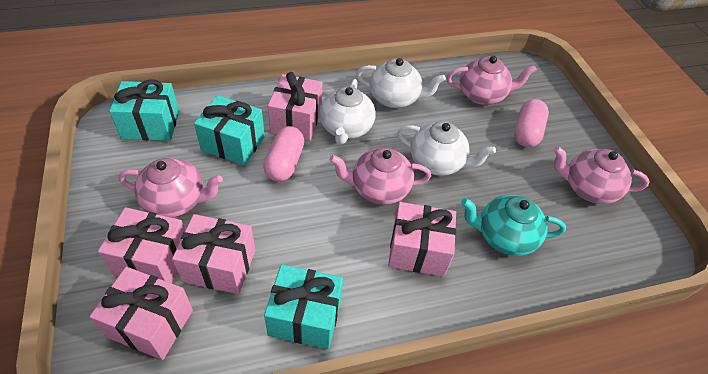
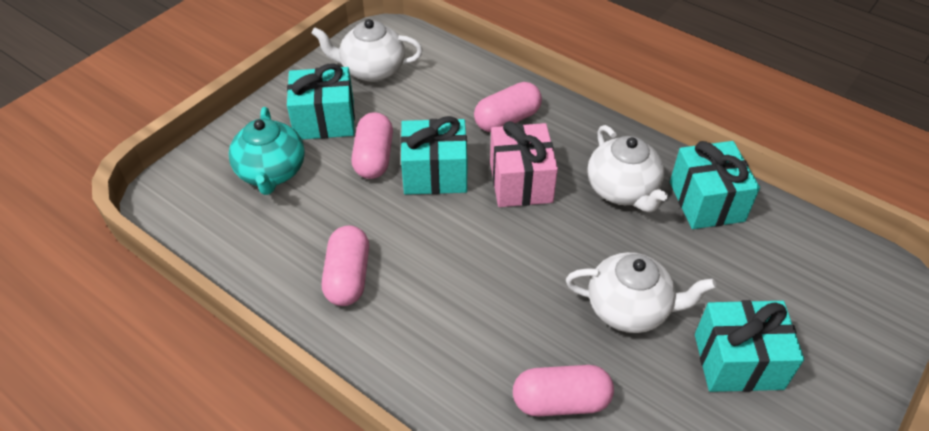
pink capsule: 2 -> 4
pink gift: 5 -> 1
pink teapot: 4 -> 0
turquoise gift: 3 -> 4

